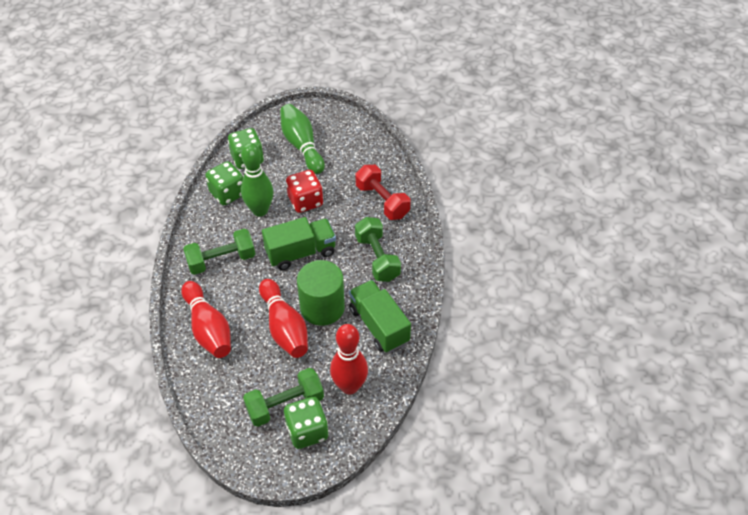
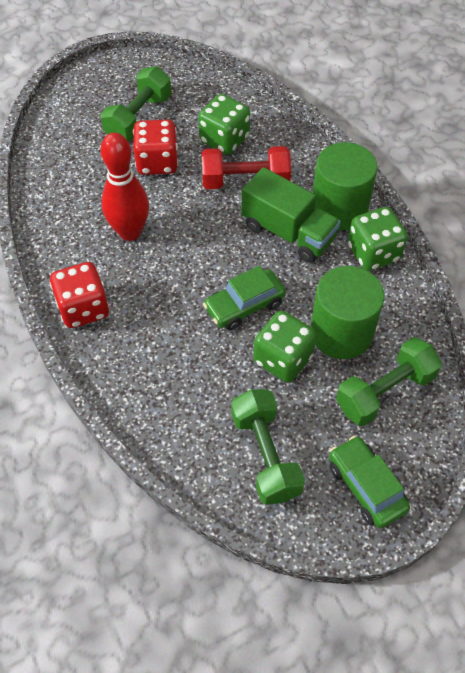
green bowling pin: 2 -> 0
green car: 0 -> 2
green cylinder: 1 -> 2
green truck: 2 -> 1
red bowling pin: 3 -> 1
red dice: 1 -> 2

